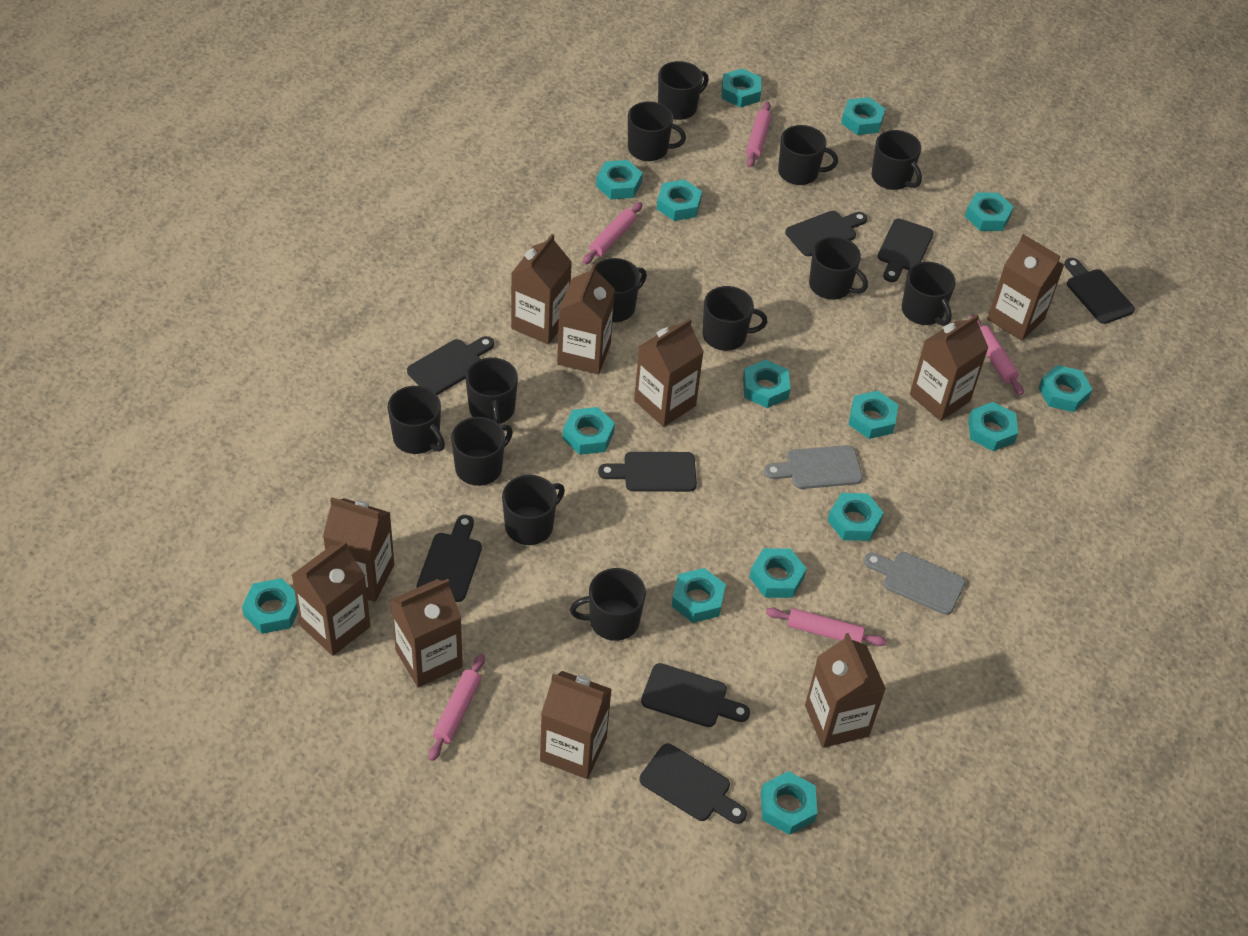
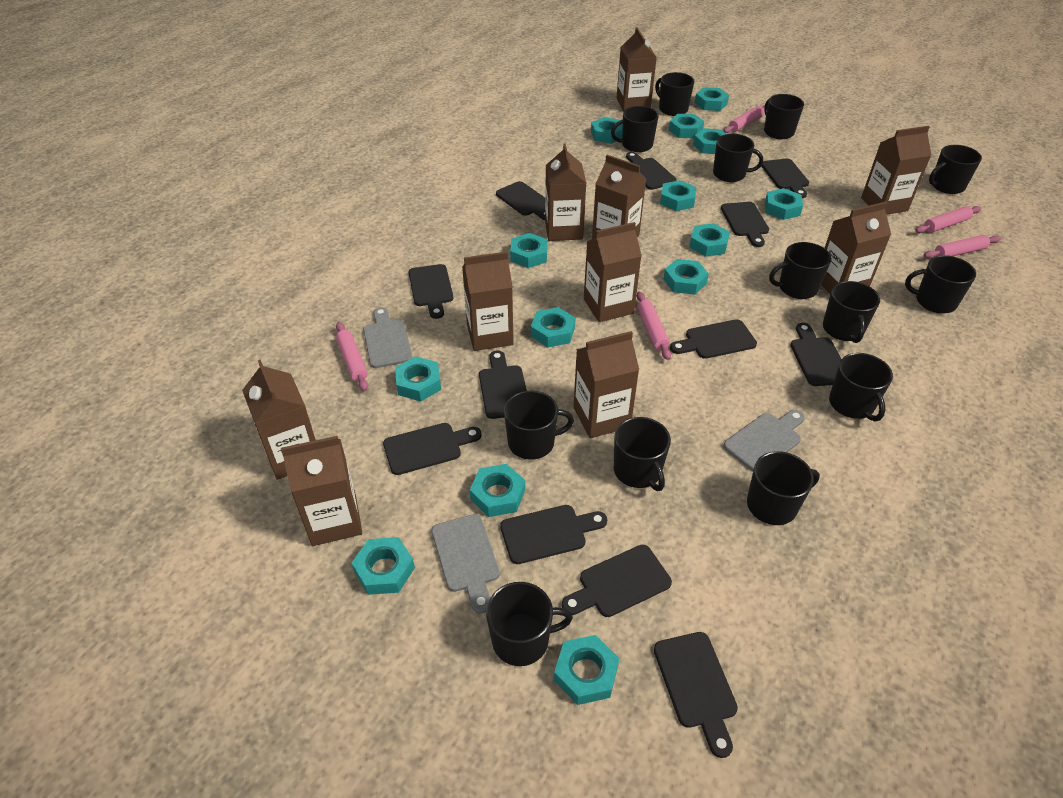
black cutting board: 8 -> 12
grey cutting board: 2 -> 3
turquoise nut: 15 -> 14

